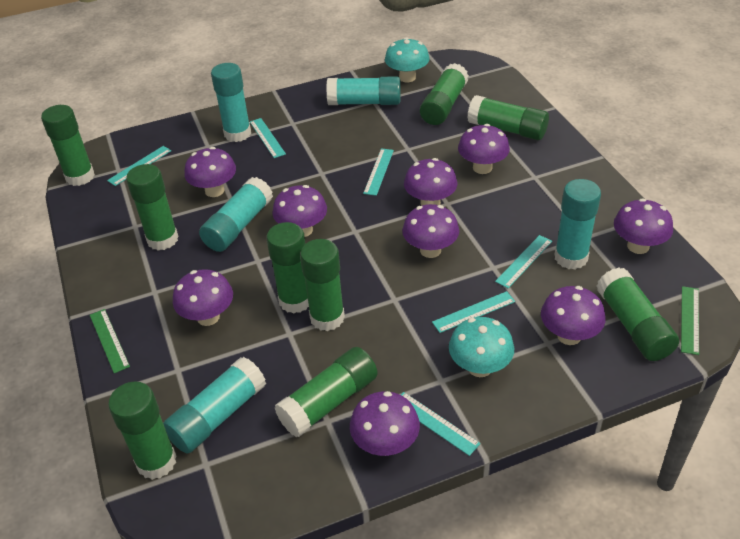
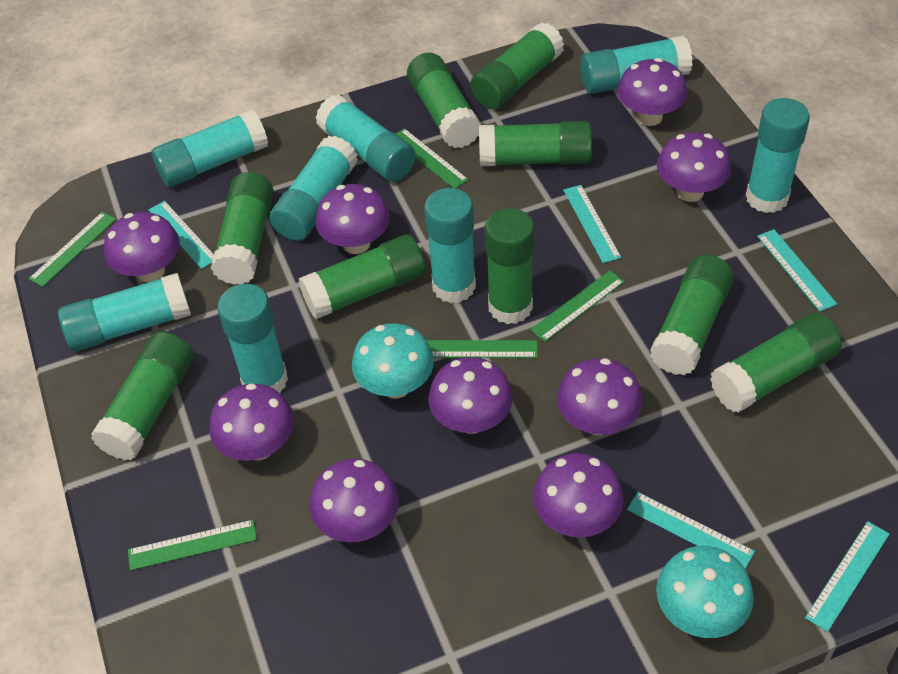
green ruler: 2 -> 5
turquoise glue stick: 5 -> 8
turquoise ruler: 6 -> 5

